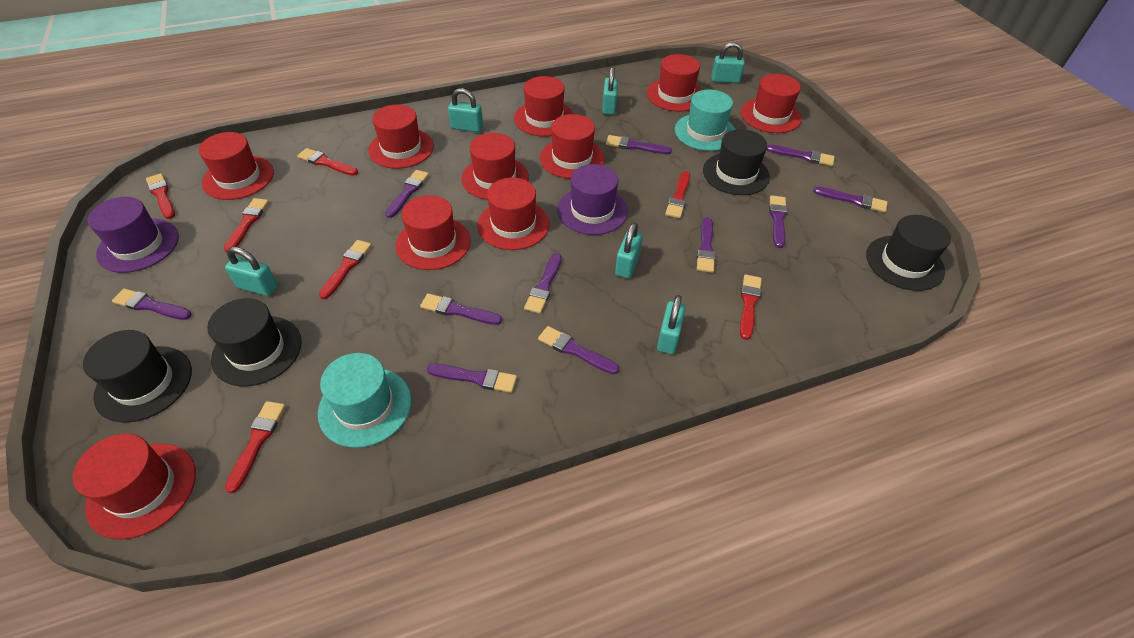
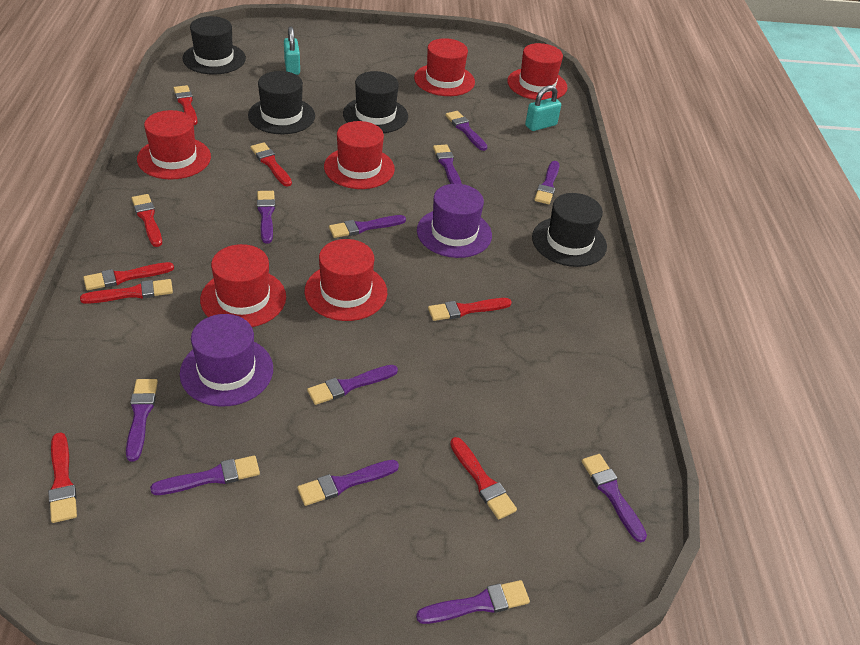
red brush: 7 -> 8
red hat: 10 -> 6
turquoise hat: 2 -> 0
turquoise padlock: 6 -> 2

